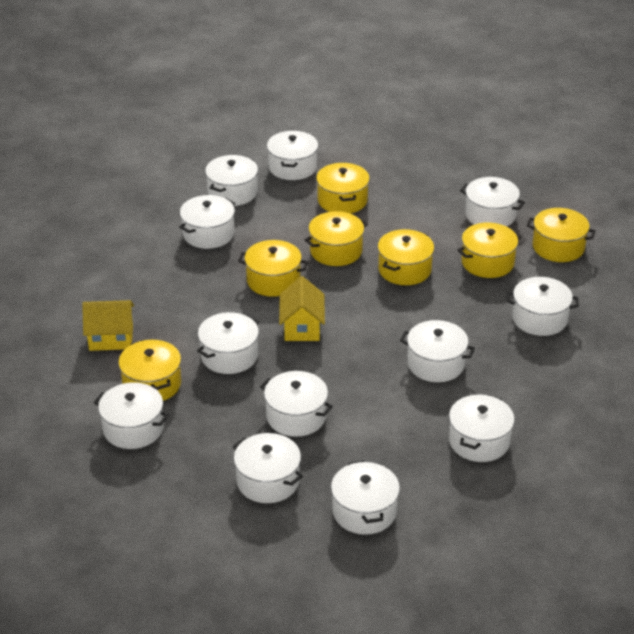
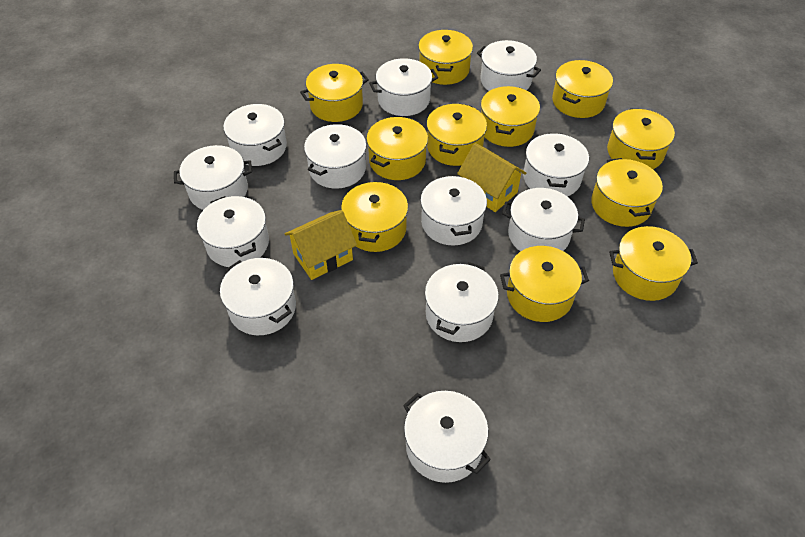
yellow pot: 7 -> 11

